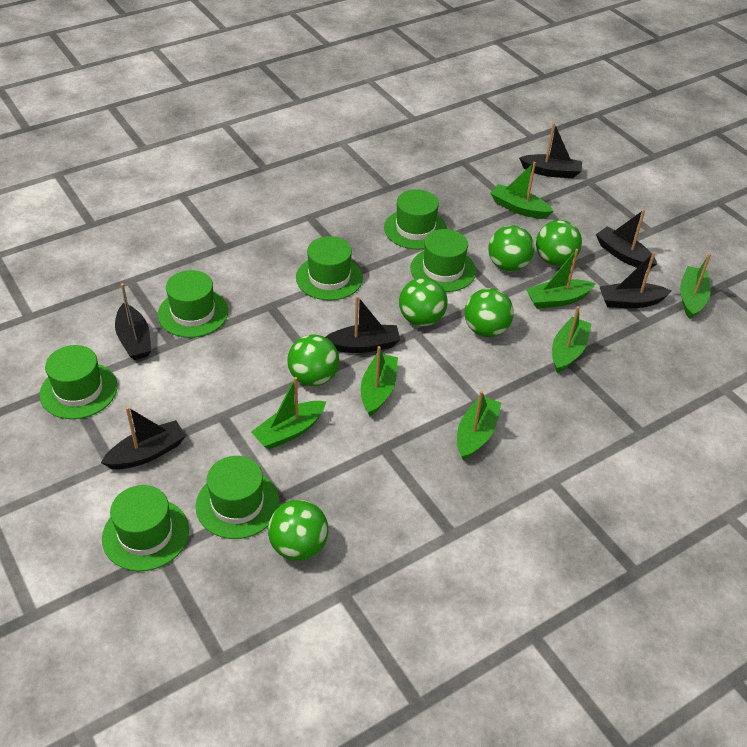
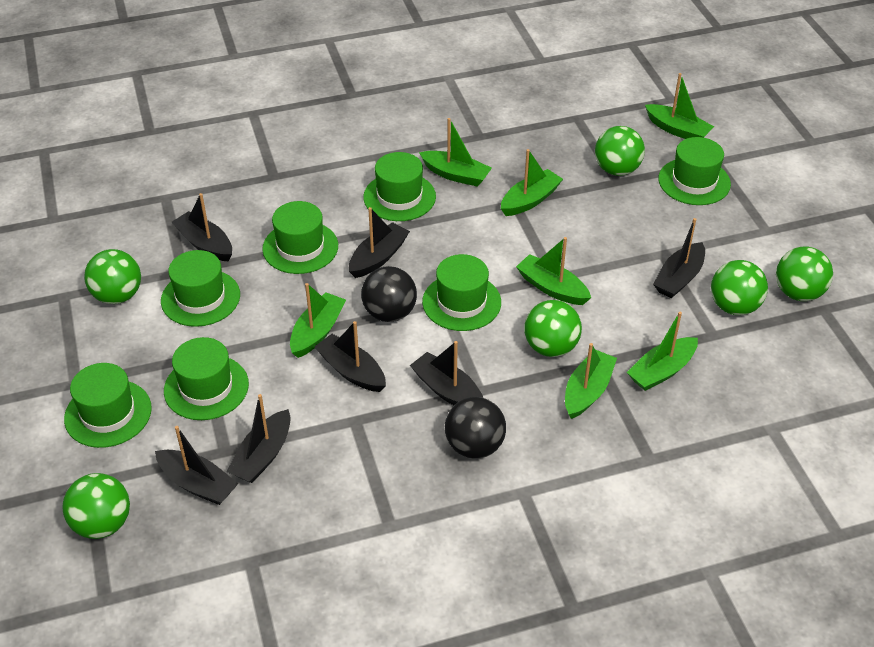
black ball: 0 -> 2
black boat: 6 -> 7

